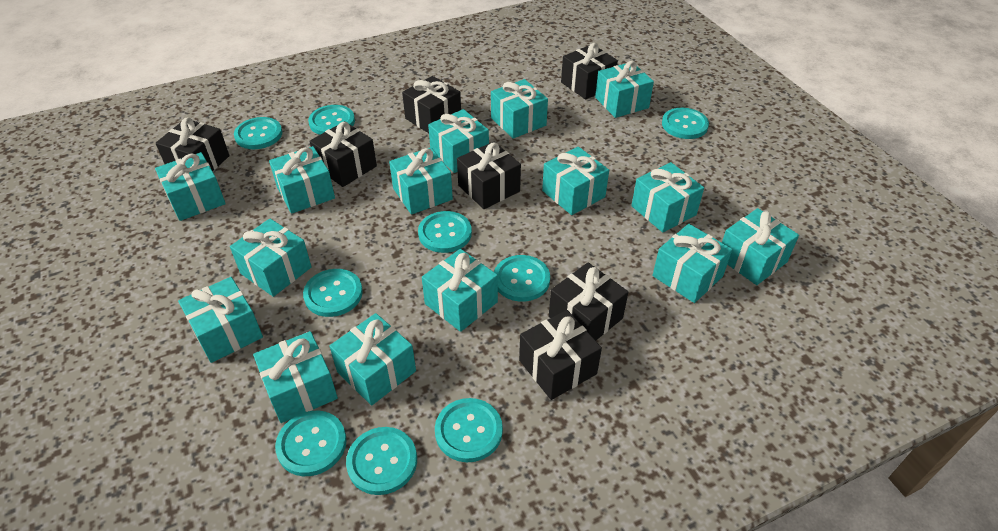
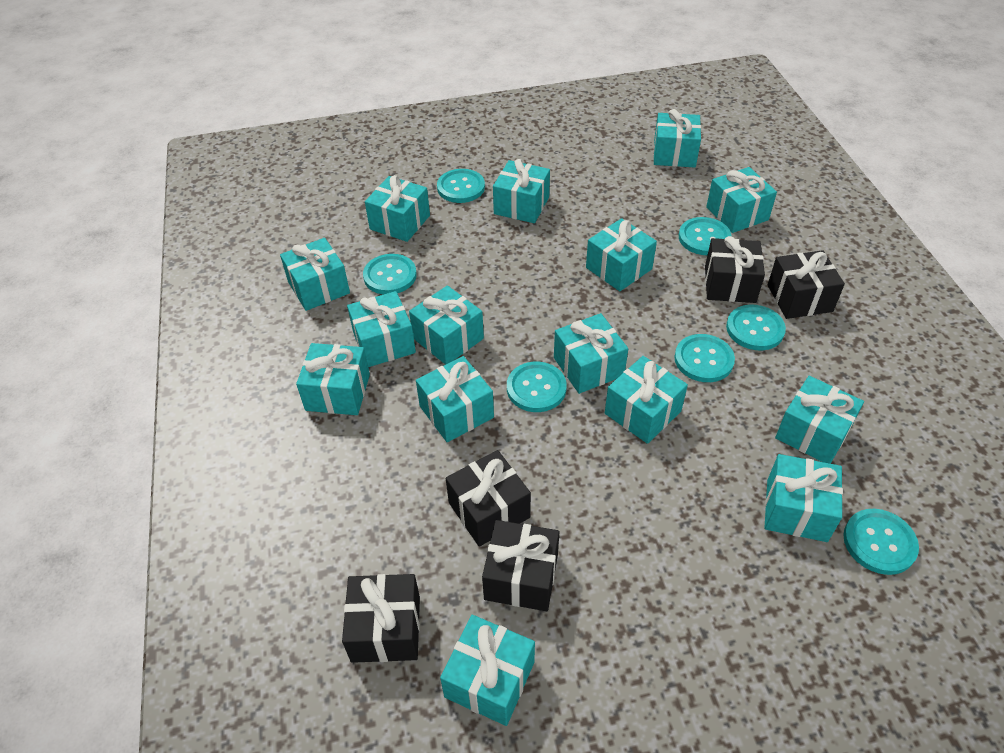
black gift: 7 -> 5
turquoise button: 9 -> 7

